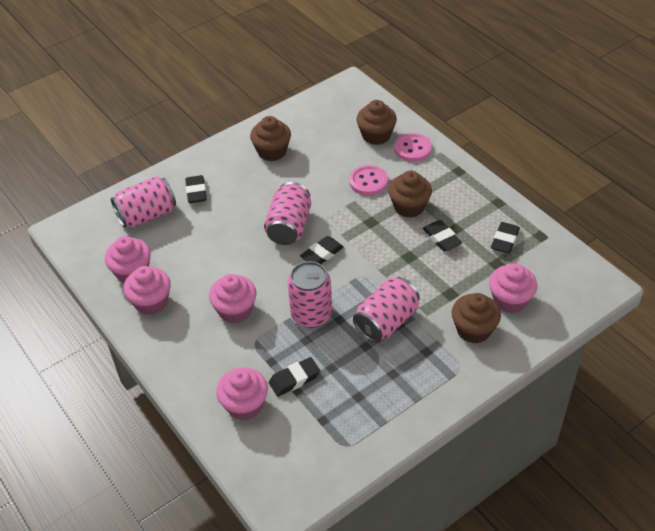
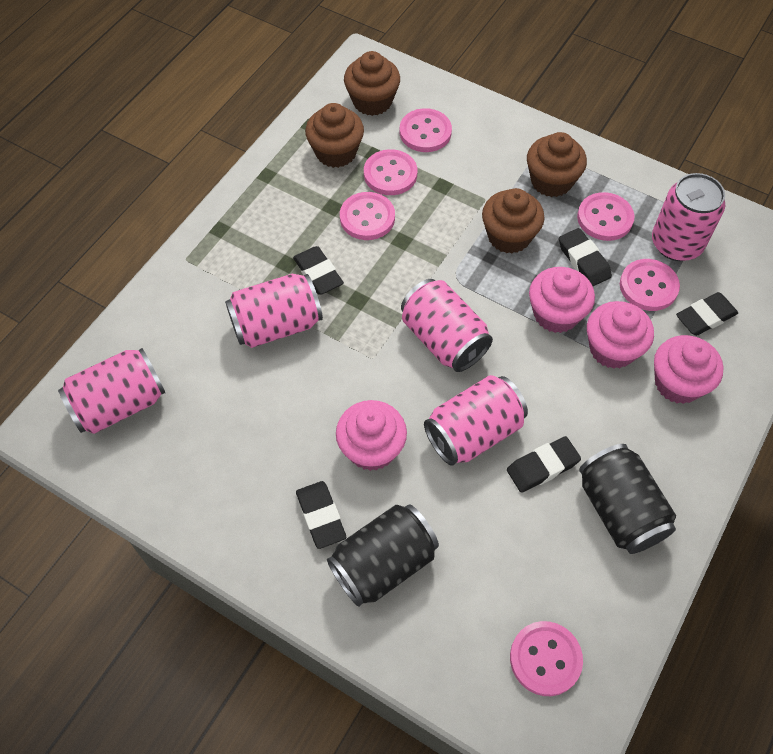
black can: 0 -> 2
pink button: 2 -> 6
pink can: 4 -> 5
pink cupcake: 5 -> 4

